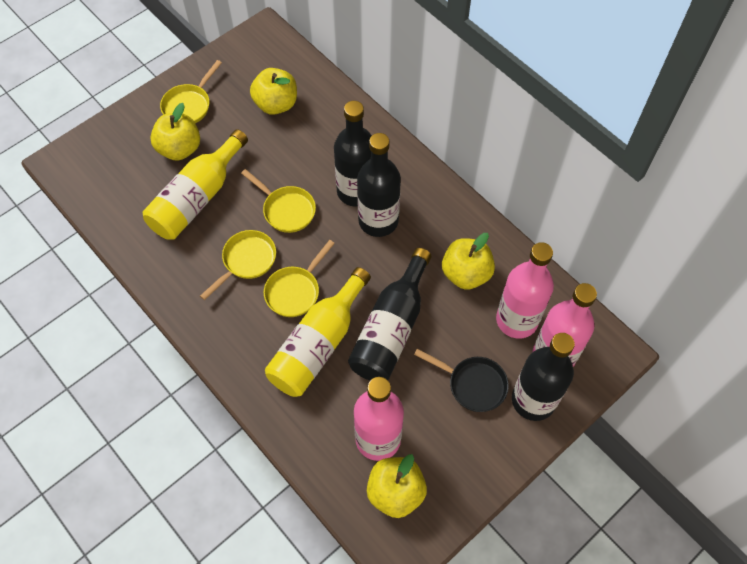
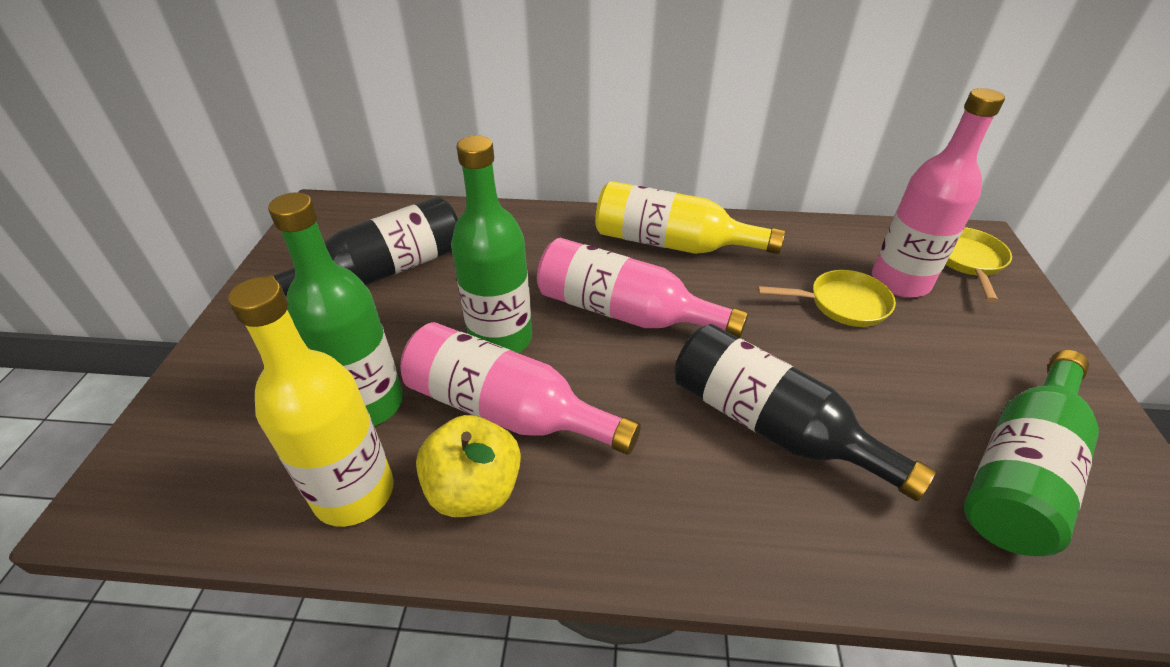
black bottle: 4 -> 2
black pan: 1 -> 0
green bottle: 0 -> 3
yellow apple: 4 -> 1
yellow pan: 4 -> 2

